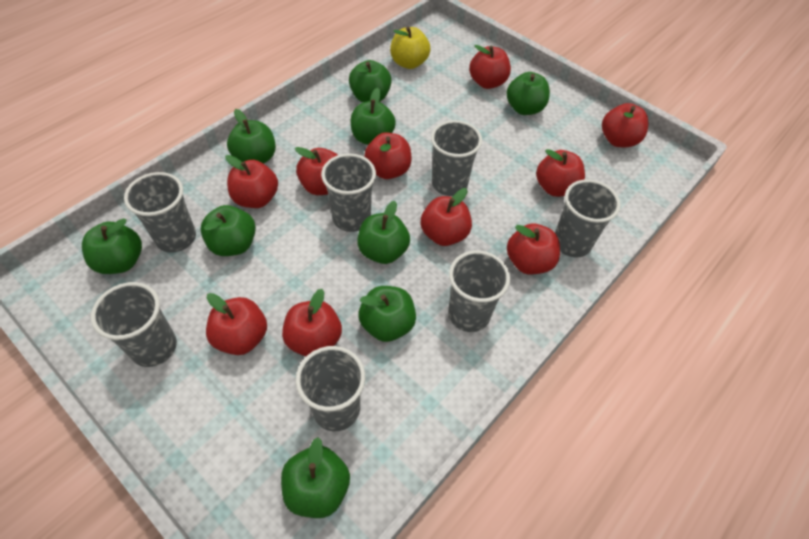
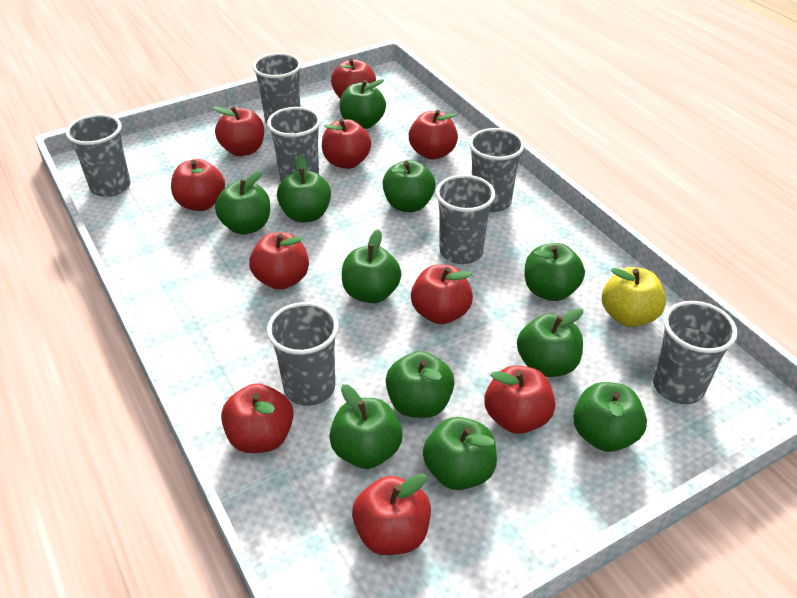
green apple: 9 -> 11

